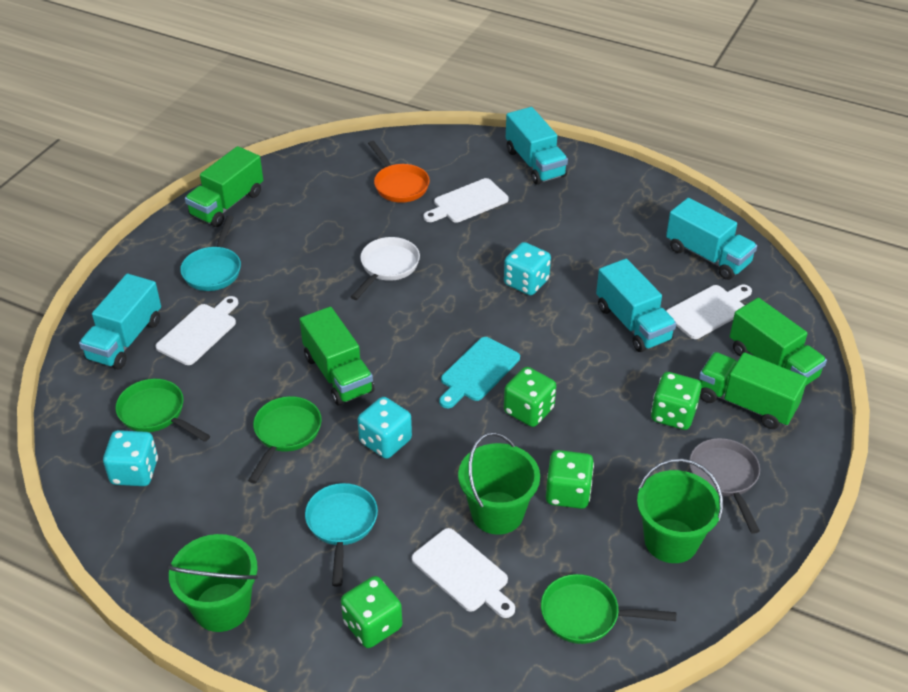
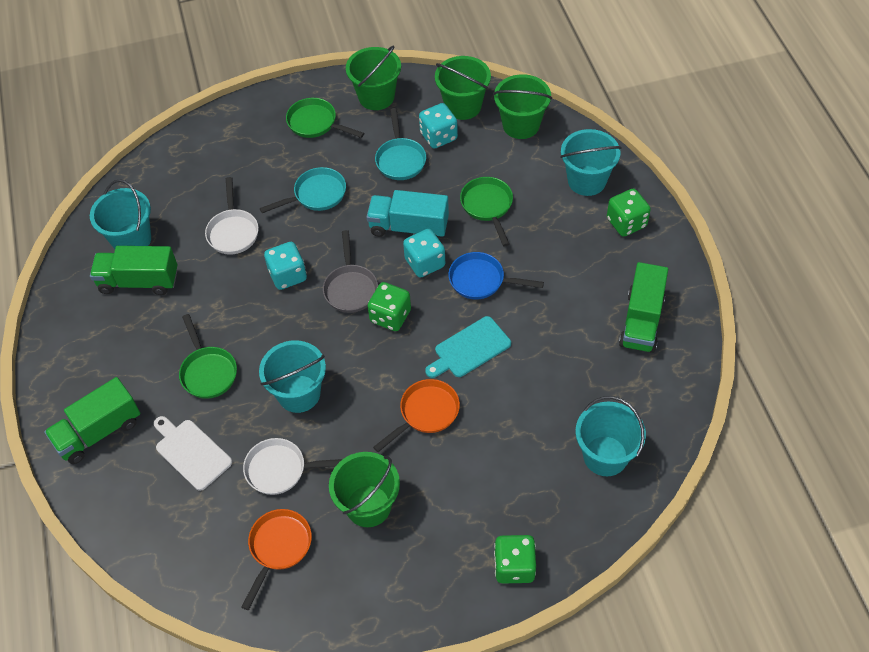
blue pan: 0 -> 1
green bucket: 3 -> 4
green dice: 4 -> 3
green truck: 4 -> 3
orange pan: 1 -> 2
turquoise bucket: 0 -> 4
turquoise truck: 4 -> 1
white cutting board: 4 -> 1
white pan: 1 -> 2

